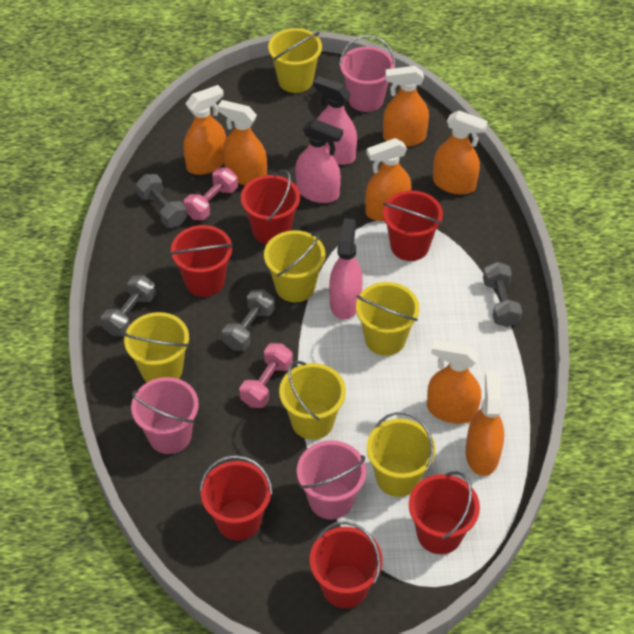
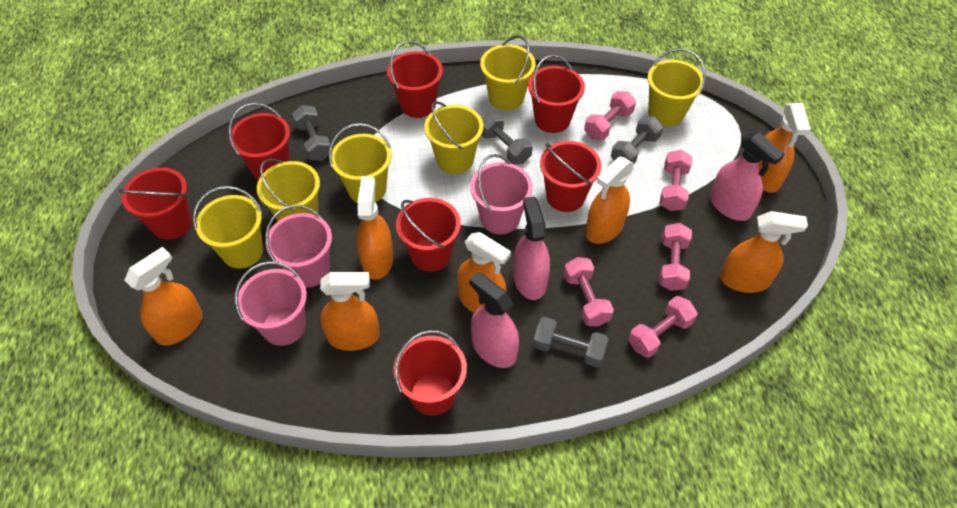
pink dumbbell: 2 -> 5
red bucket: 6 -> 7

